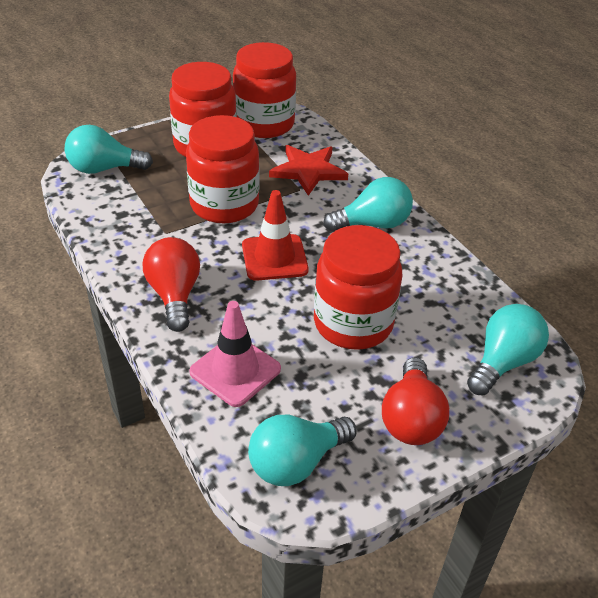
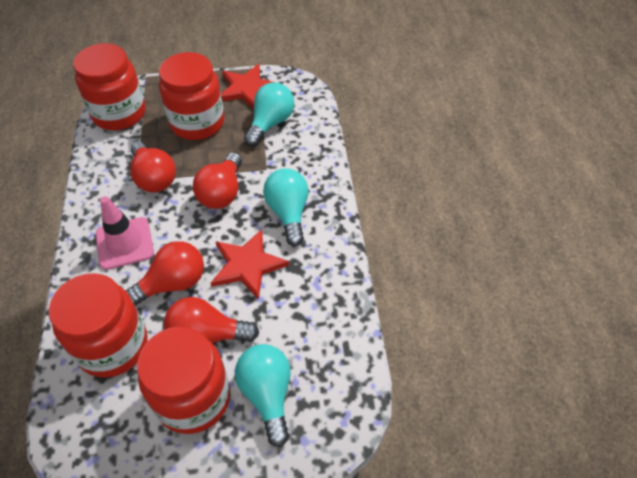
red light bulb: 2 -> 4
red star: 1 -> 2
red traffic cone: 1 -> 0
turquoise light bulb: 4 -> 3

